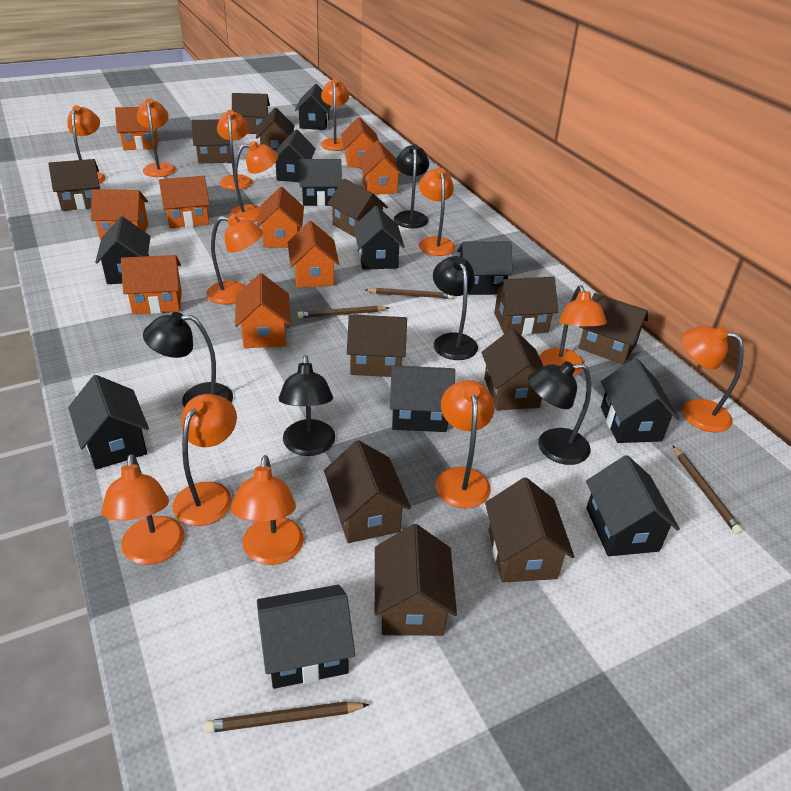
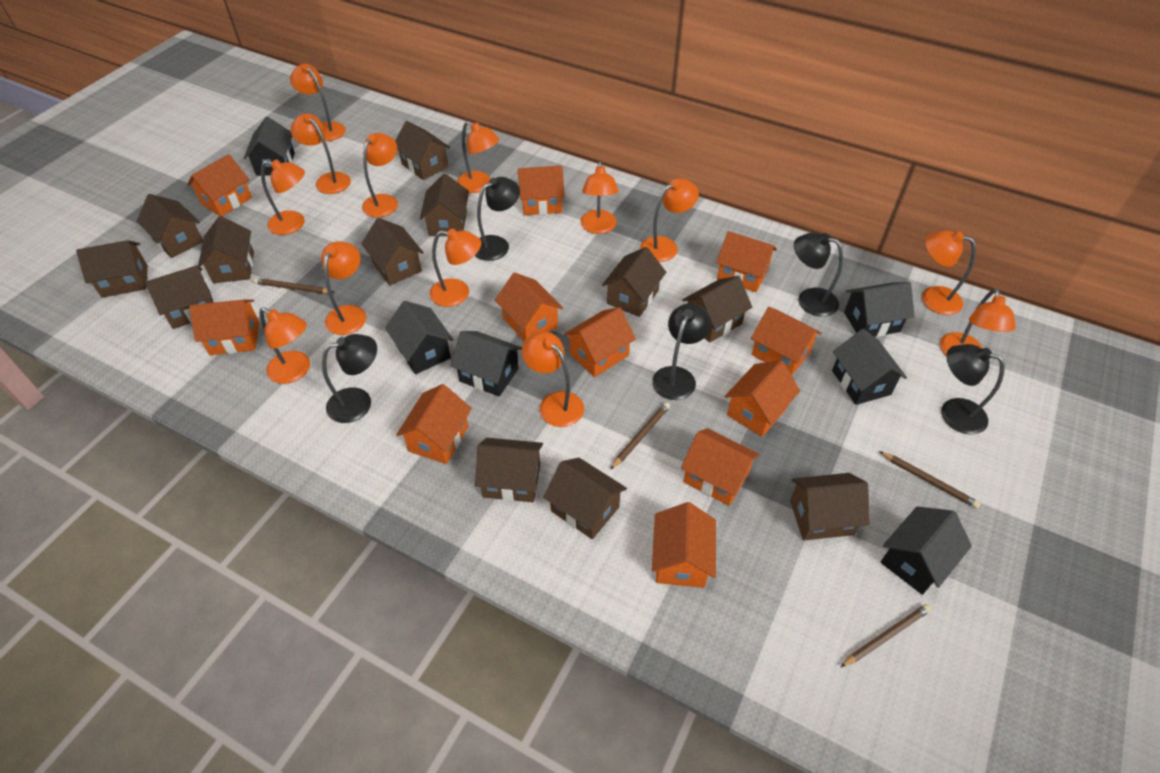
black house: 11 -> 6
orange house: 9 -> 11

